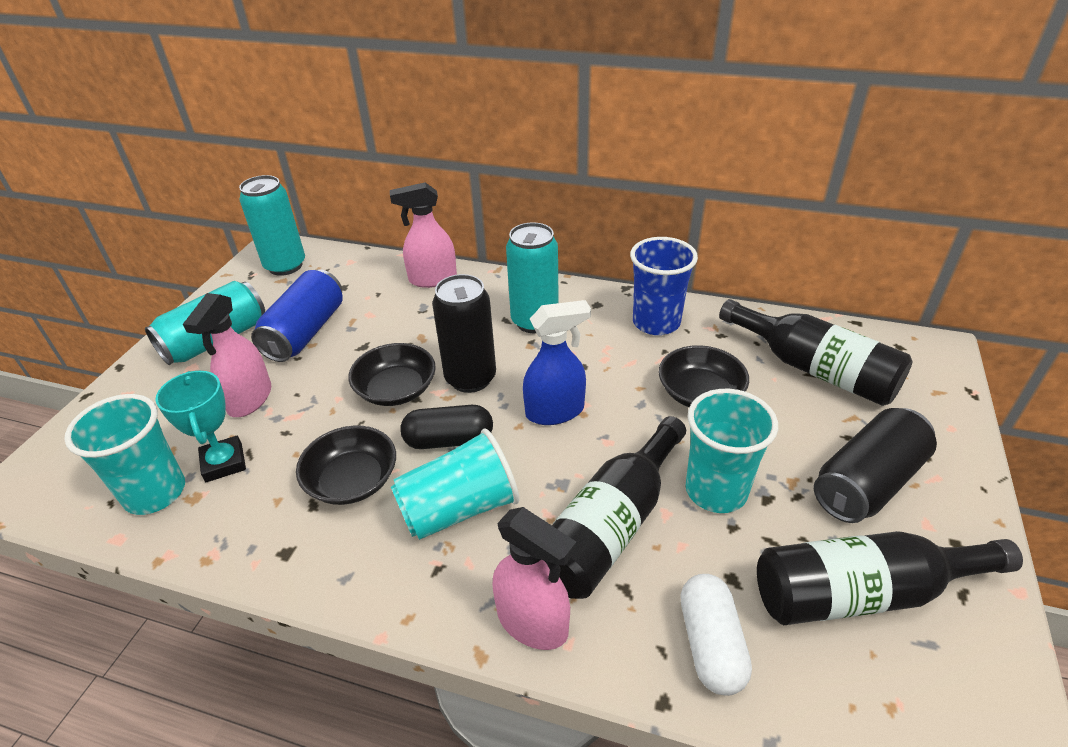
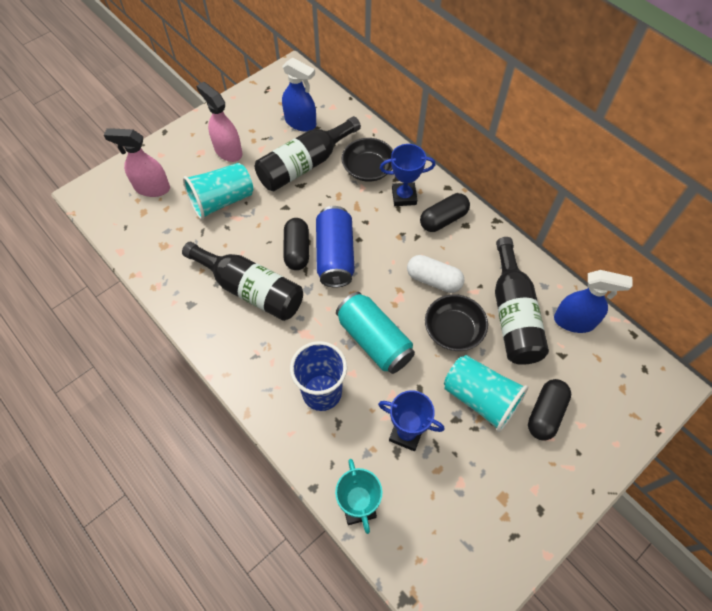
black bowl: 3 -> 2
black can: 2 -> 0
black capsule: 1 -> 3
blue spray bottle: 1 -> 2
blue trophy: 0 -> 2
pink spray bottle: 3 -> 2
turquoise can: 3 -> 1
turquoise cup: 3 -> 2

